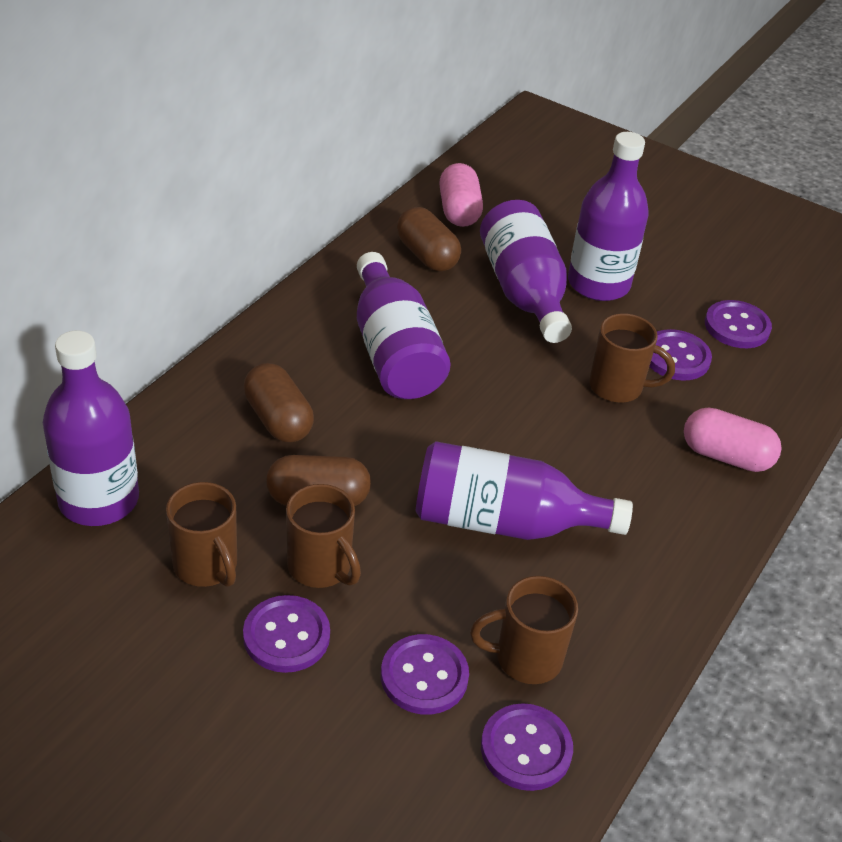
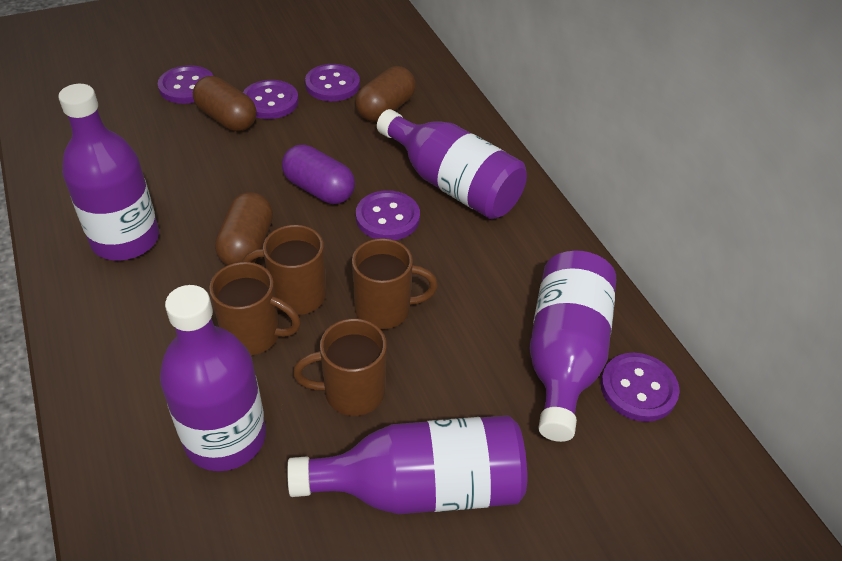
pink capsule: 2 -> 0
purple capsule: 0 -> 1

